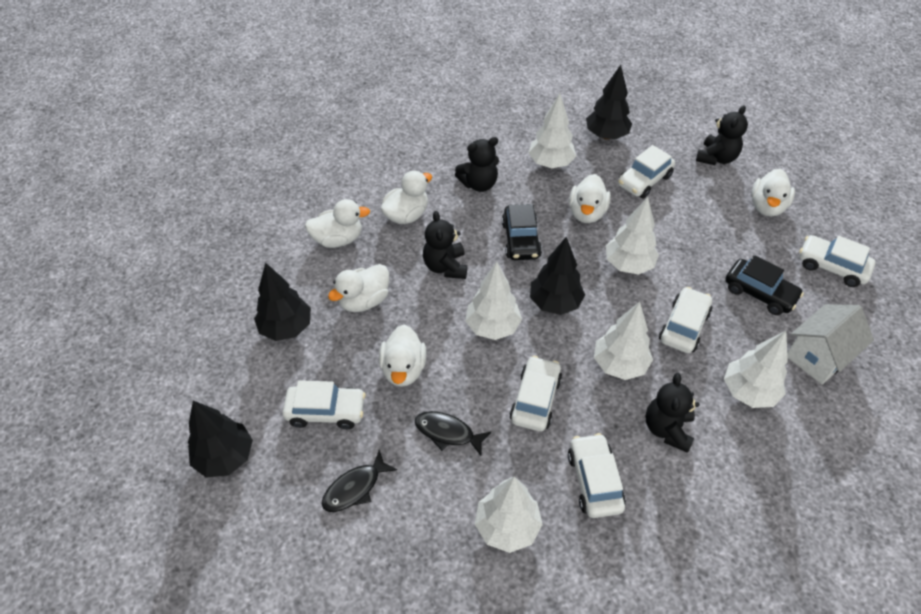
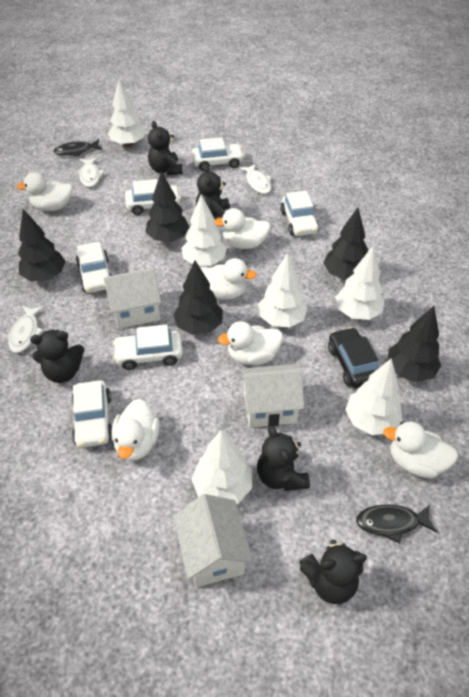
black car: 2 -> 1
black teddy bear: 4 -> 5
black tree: 4 -> 5
white fish: 0 -> 3
white house: 1 -> 3

